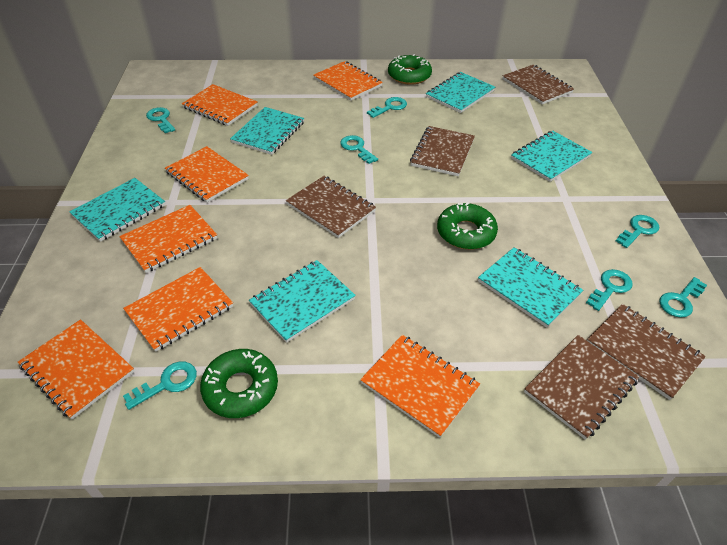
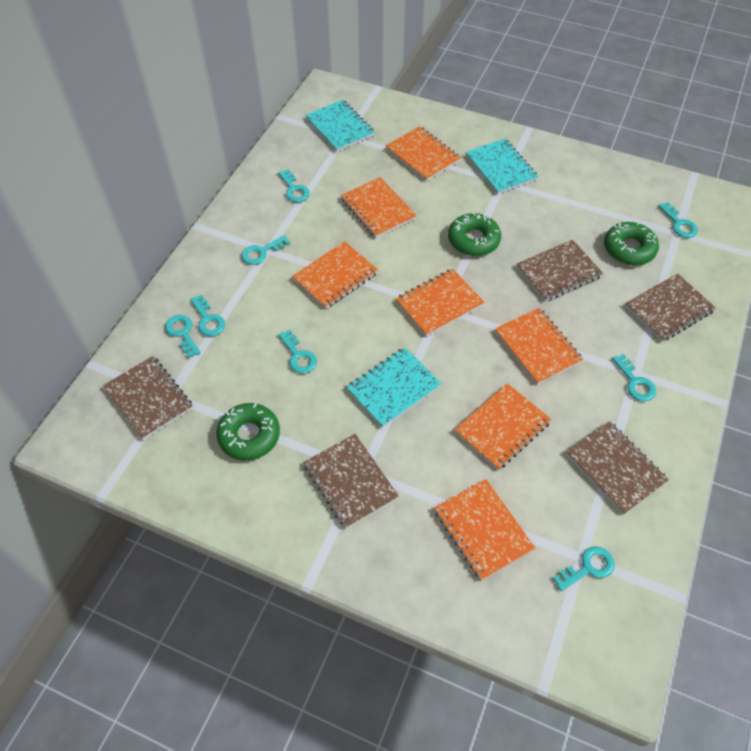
turquoise key: 7 -> 8
turquoise notebook: 6 -> 3

